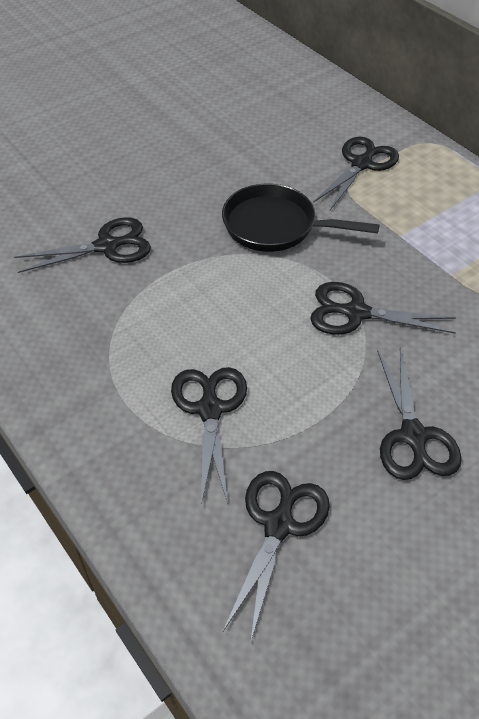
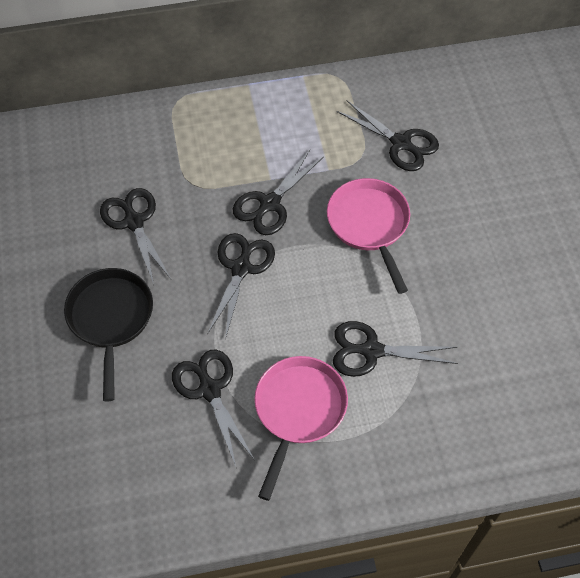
pink pan: 0 -> 2

